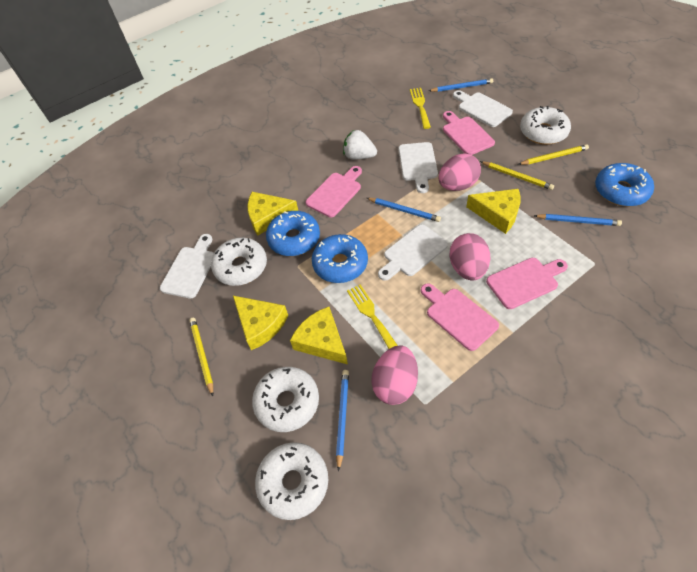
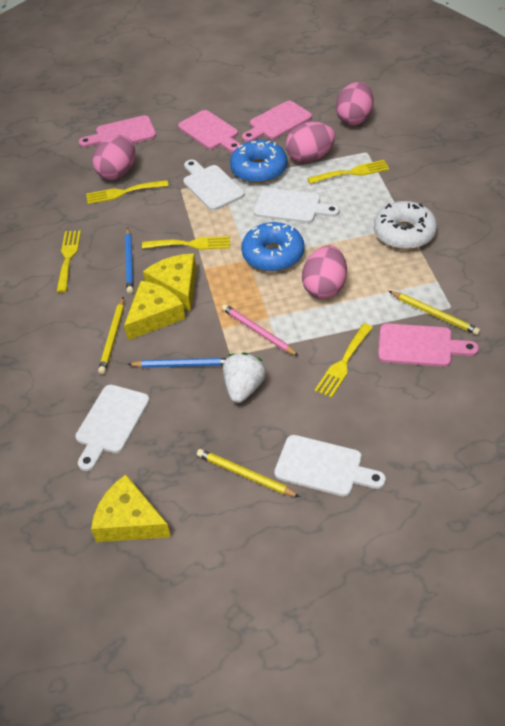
blue donut: 3 -> 2
blue pencil: 4 -> 2
pink egg: 3 -> 4
pink pencil: 0 -> 1
white donut: 4 -> 1
yellow cheese: 4 -> 3
yellow fork: 2 -> 5

